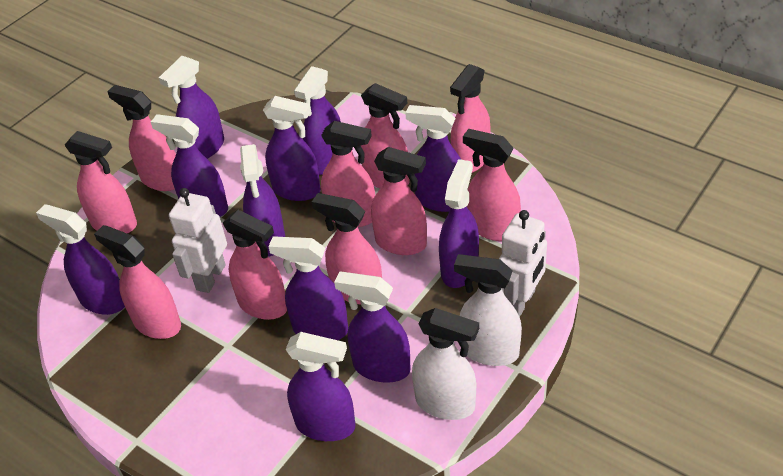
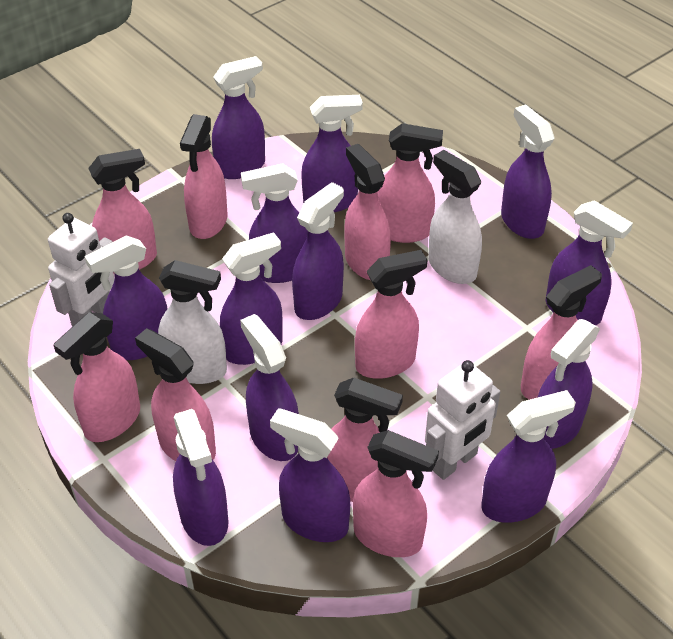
purple spray bottle: 11 -> 13

